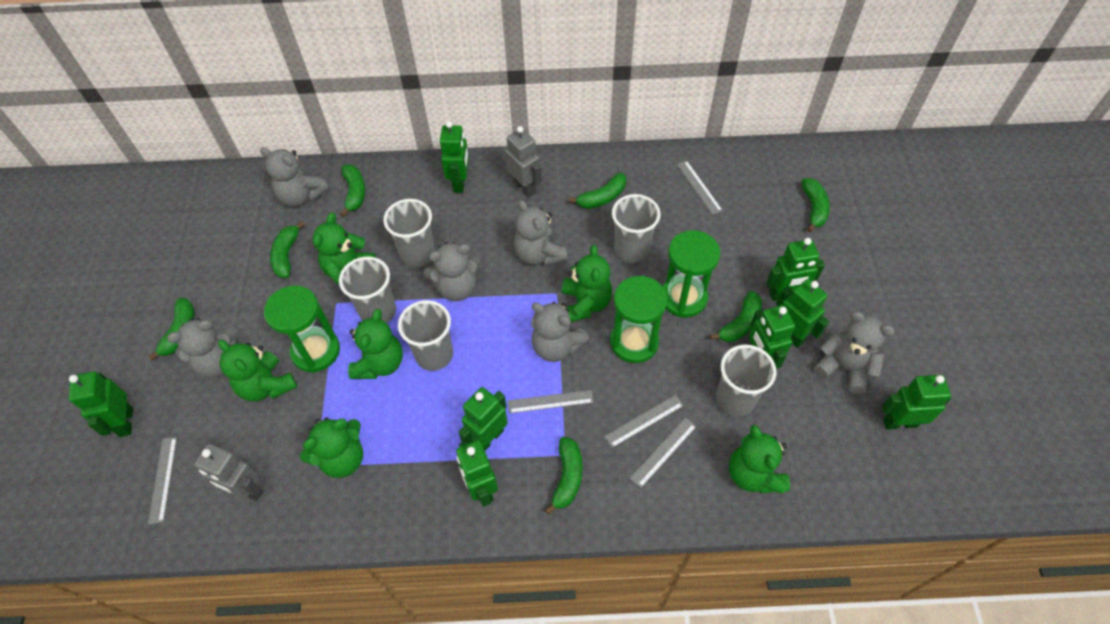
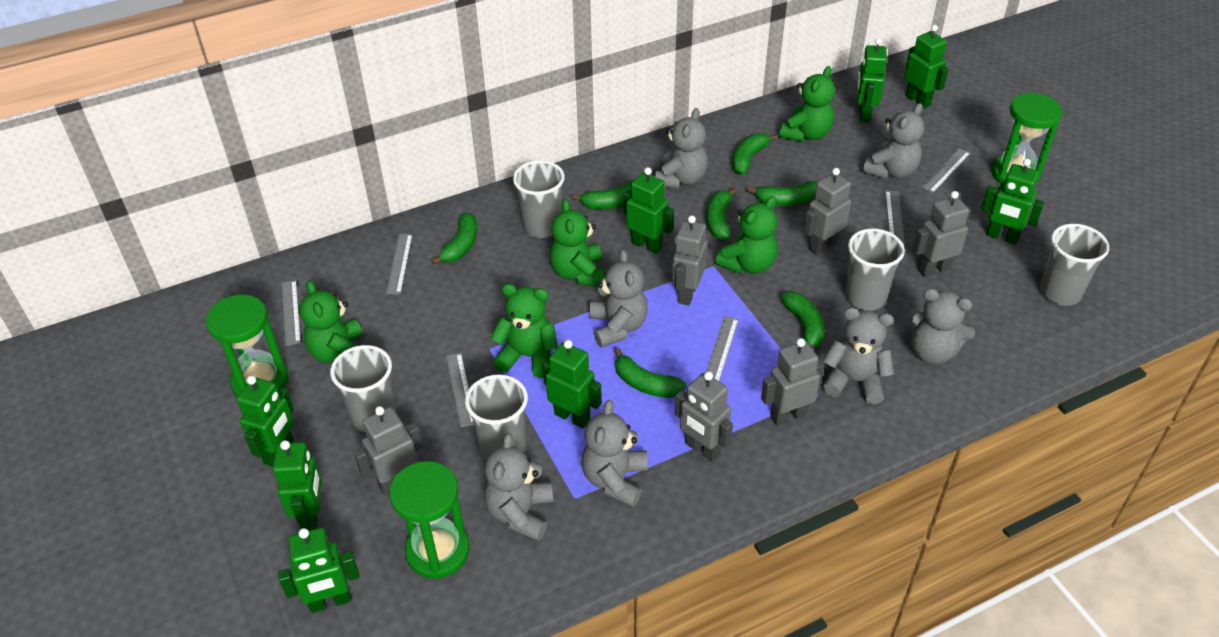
green teddy bear: 6 -> 5
grey robot: 2 -> 6
grey ruler: 5 -> 6
grey teddy bear: 6 -> 7

